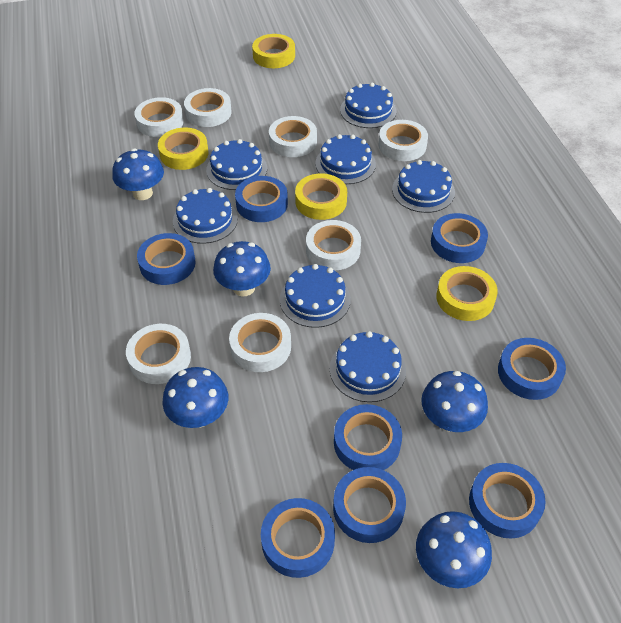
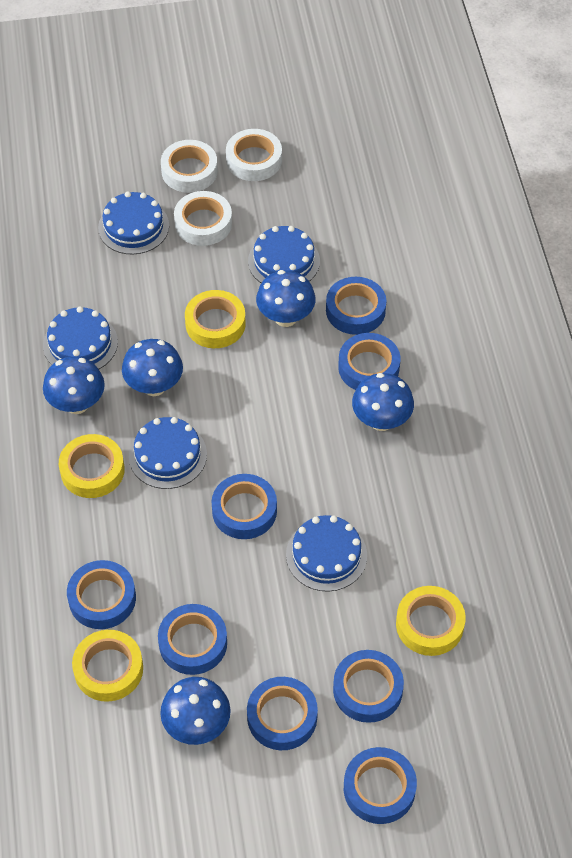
blue cake: 7 -> 5
white tape: 7 -> 3

